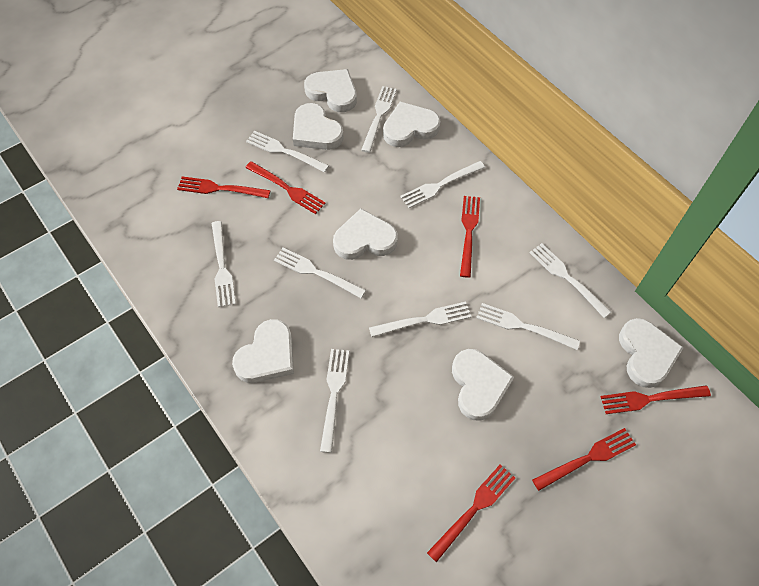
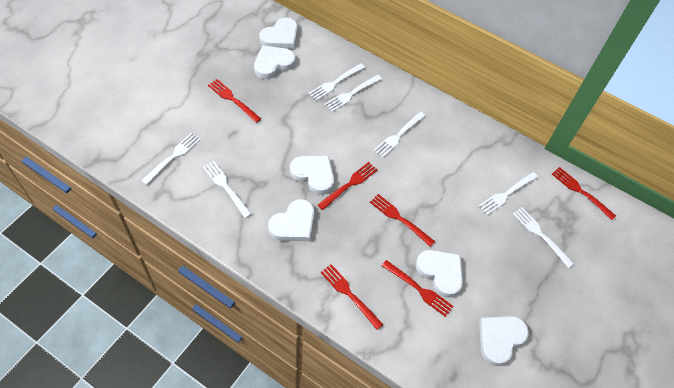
white fork: 9 -> 7
white heart: 7 -> 6

